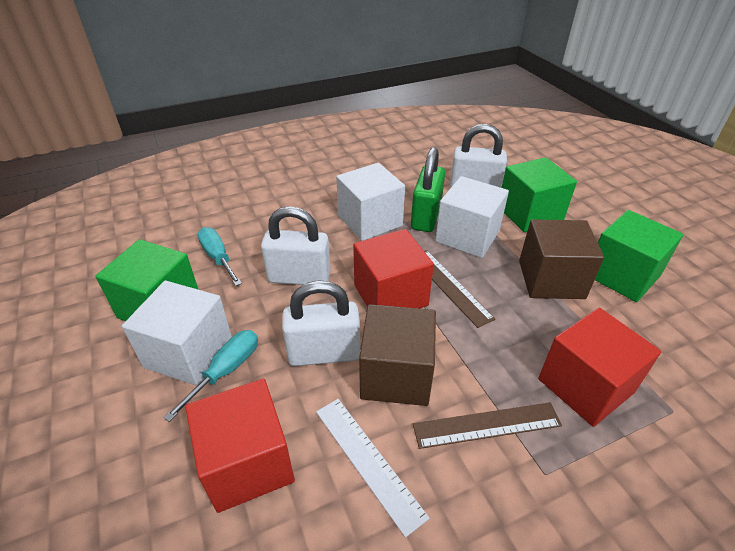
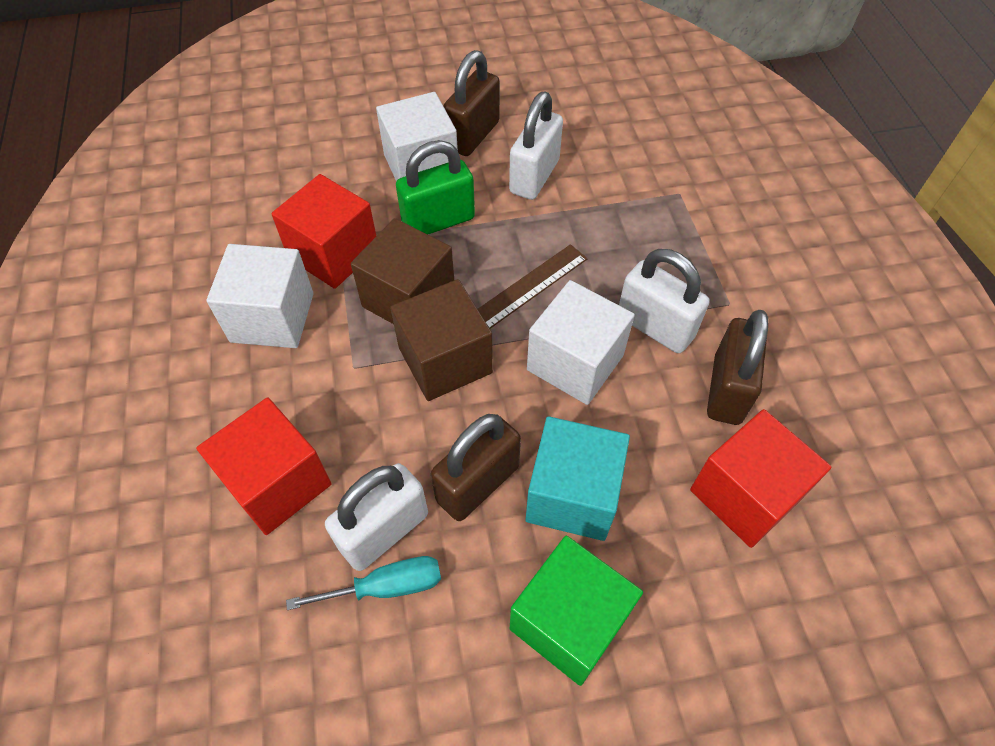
brown padlock: 0 -> 3
brown ruler: 2 -> 1
green cube: 3 -> 1
turquoise cube: 0 -> 1
turquoise screwdriver: 2 -> 1
white ruler: 1 -> 0

